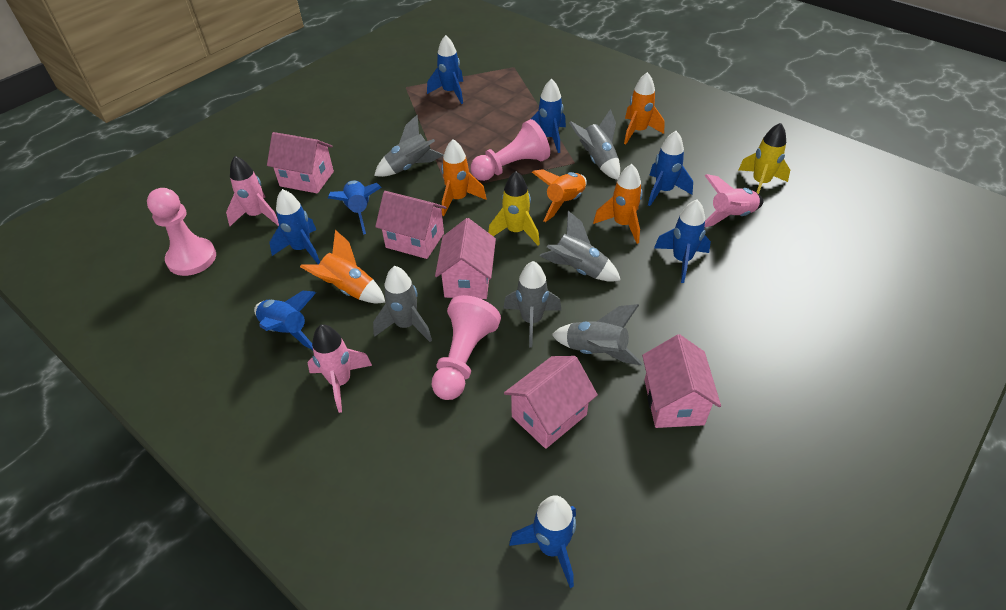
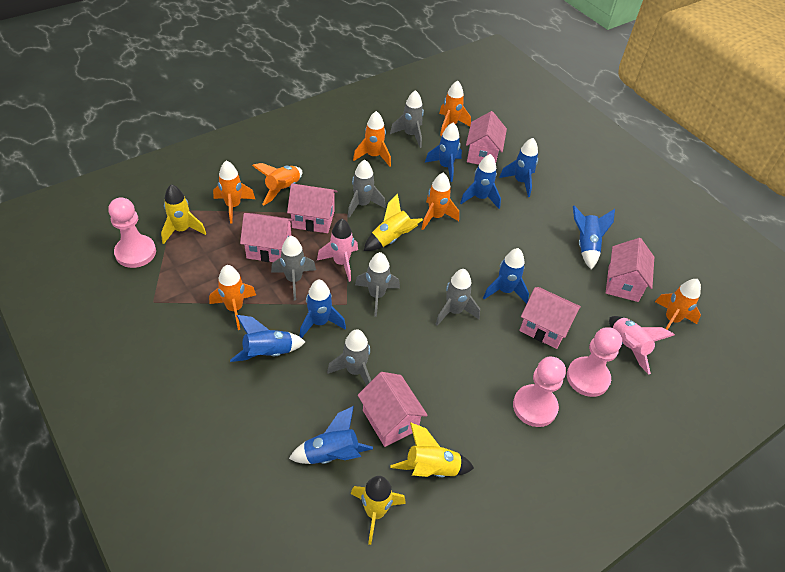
orange rocket: 5 -> 7
pink house: 5 -> 6
pink rocket: 3 -> 2
yellow rocket: 2 -> 4

